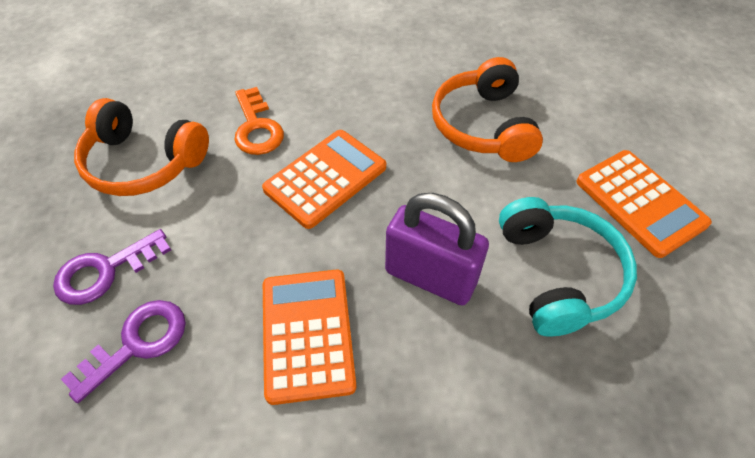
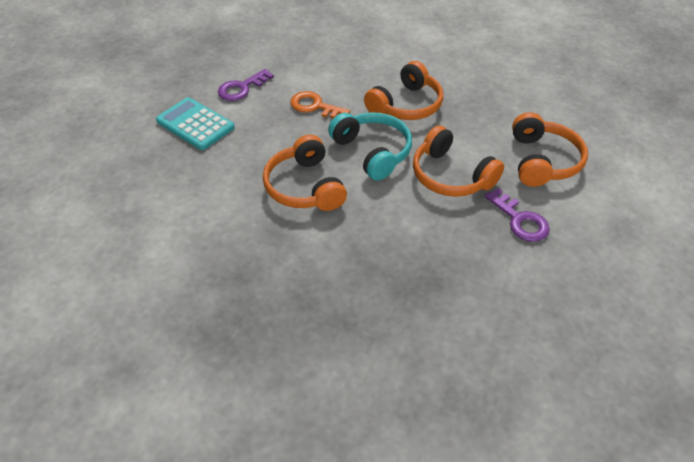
orange calculator: 3 -> 0
orange headphones: 2 -> 4
purple padlock: 1 -> 0
turquoise calculator: 0 -> 1

